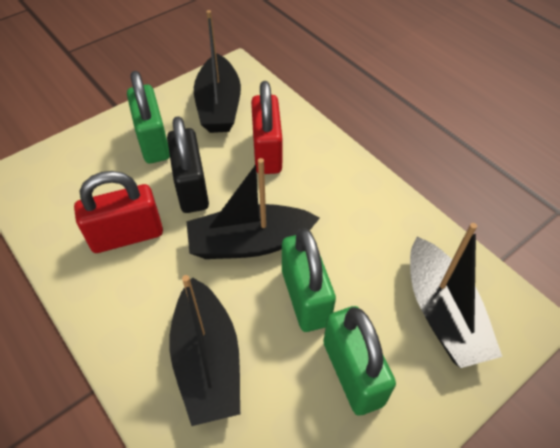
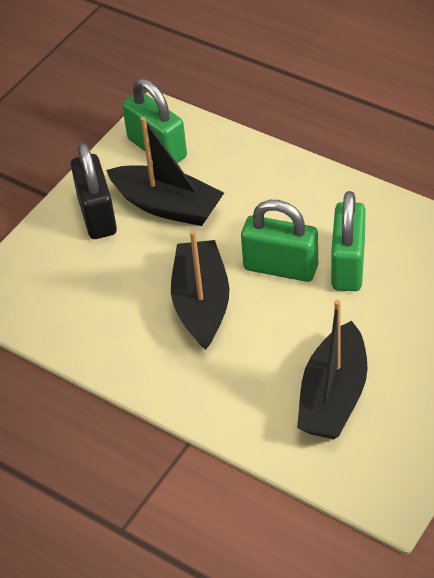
black boat: 4 -> 3
red padlock: 2 -> 0

